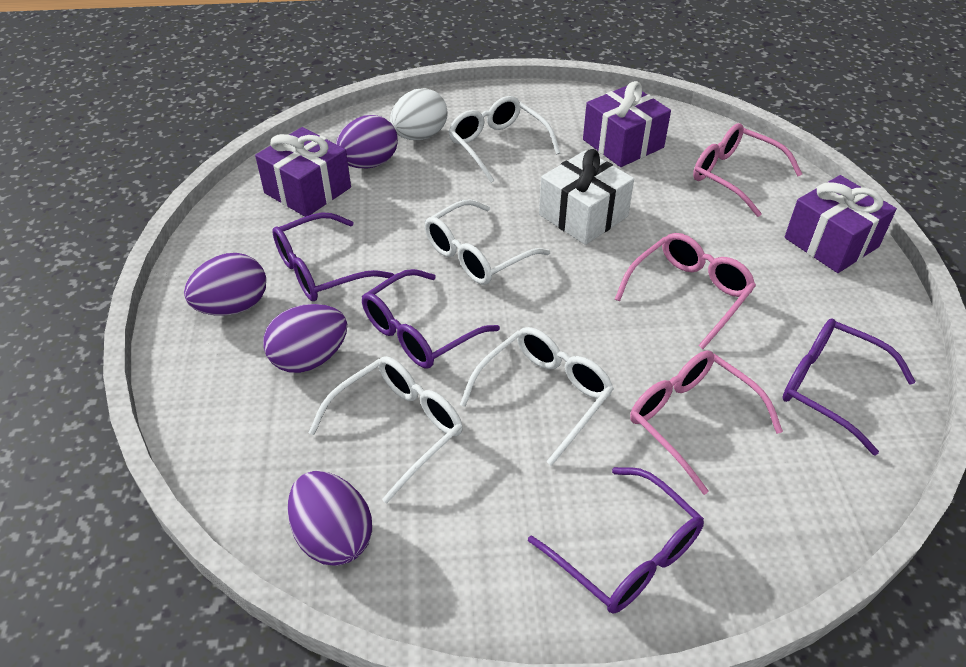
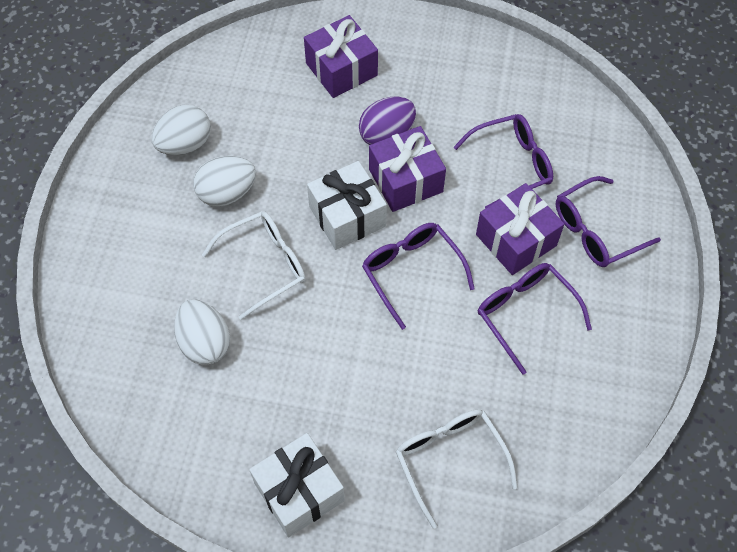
pink glasses: 3 -> 0
purple egg: 4 -> 1
white egg: 1 -> 3
white gift: 1 -> 2
white glasses: 4 -> 2

